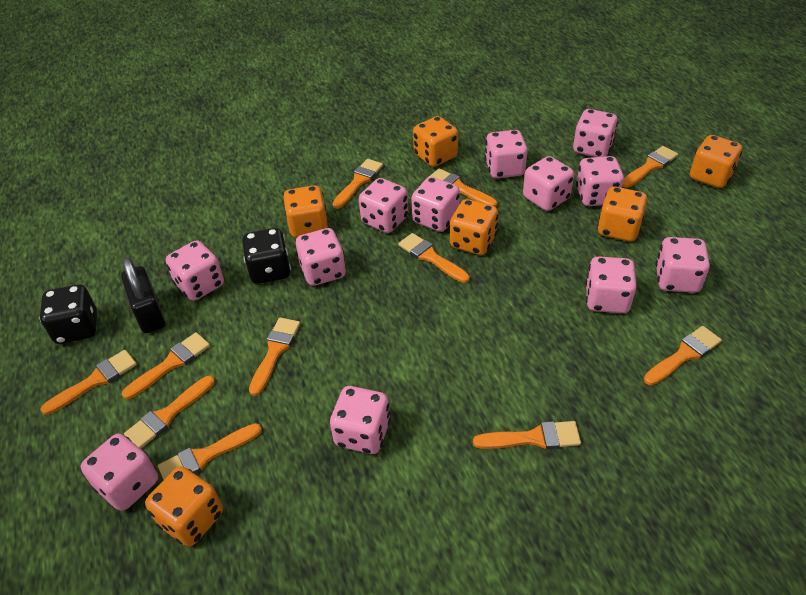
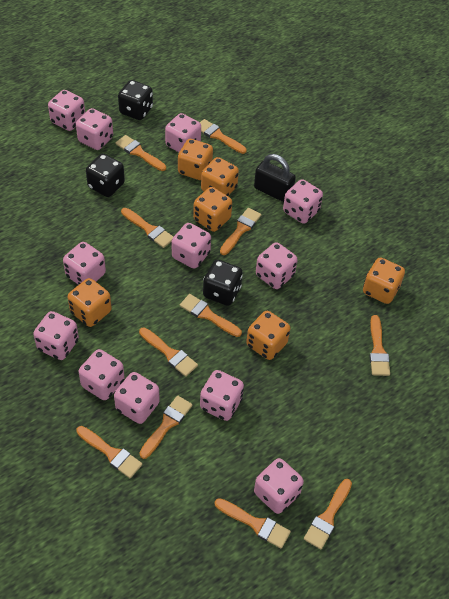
black dice: 2 -> 3

